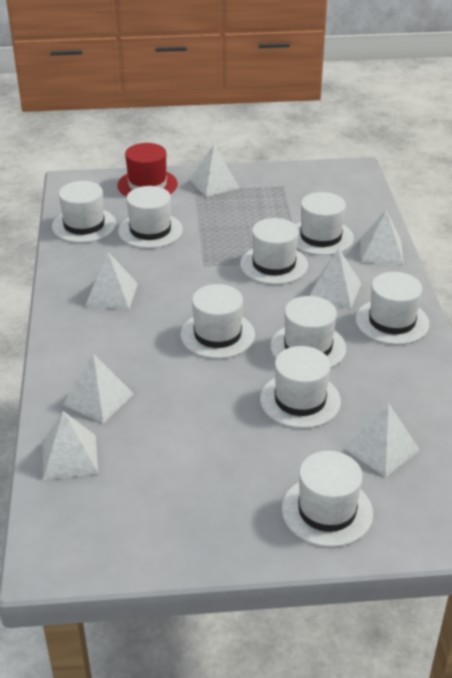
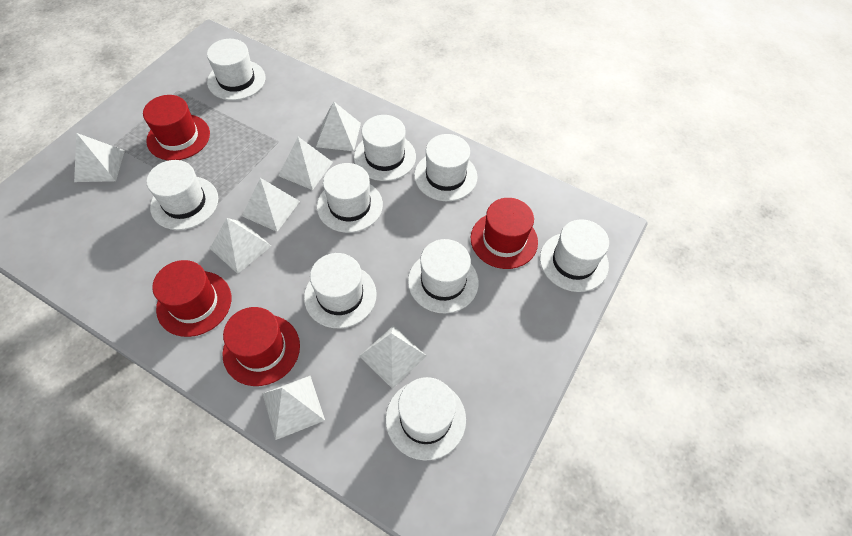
red hat: 1 -> 4

